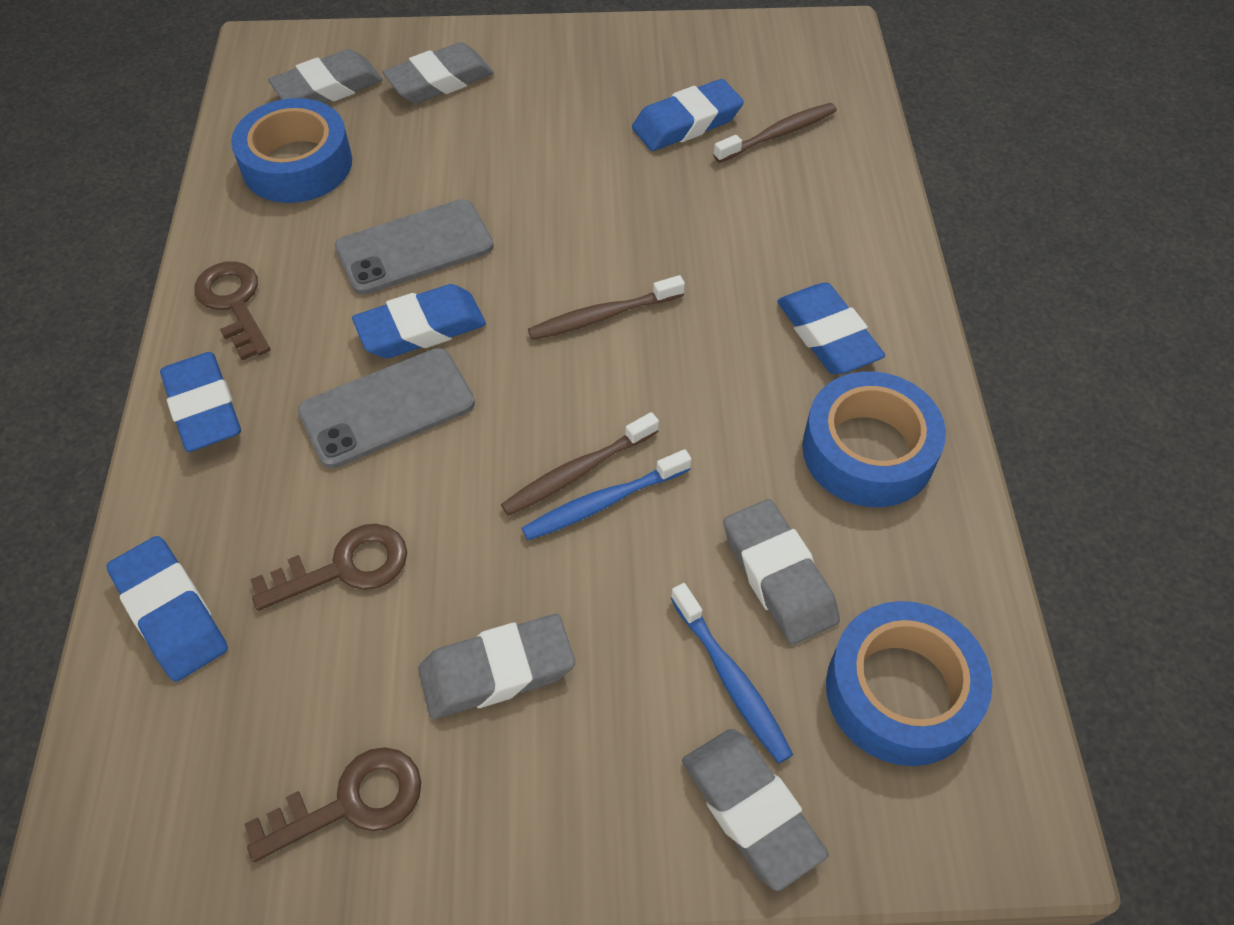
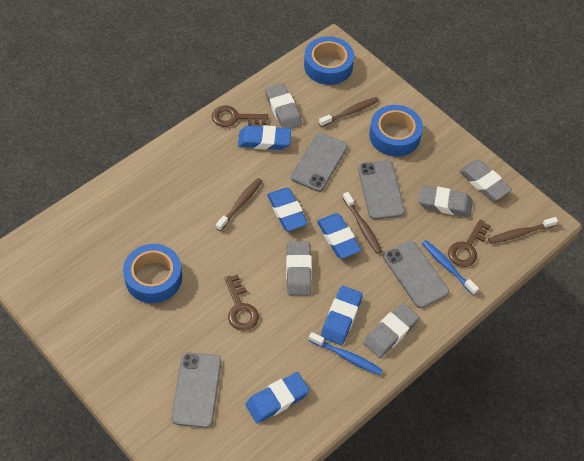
brown toothbrush: 3 -> 4
grey phone: 2 -> 4

